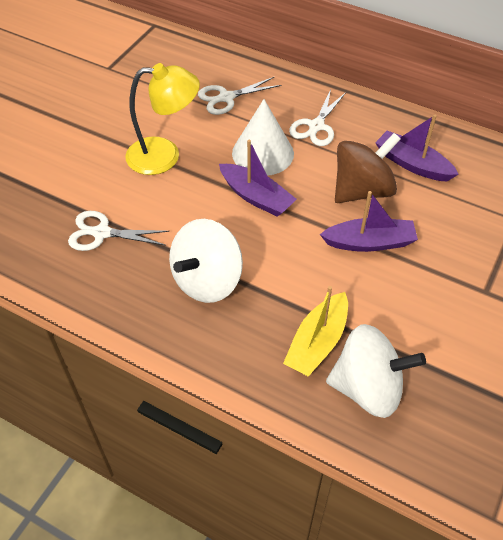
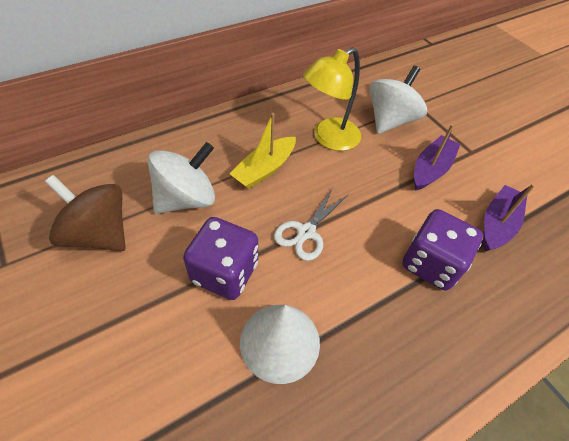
purple boat: 3 -> 2
purple dice: 0 -> 2
white scissors: 3 -> 1

